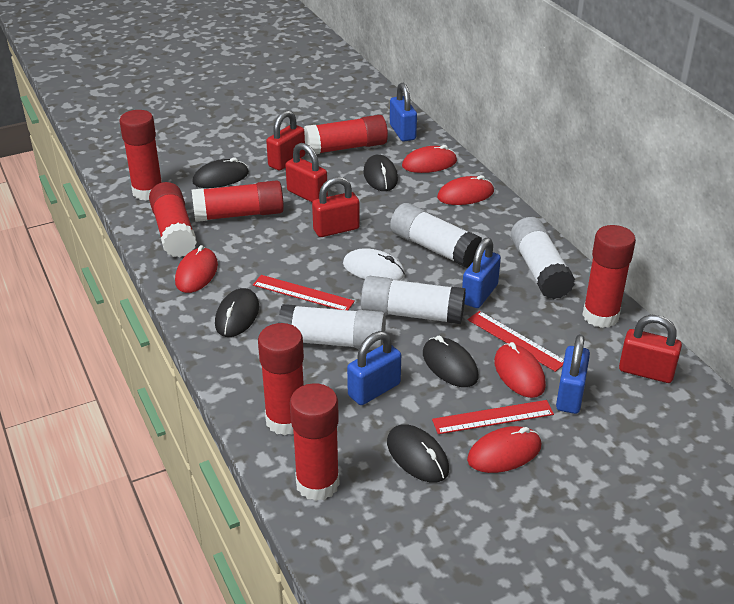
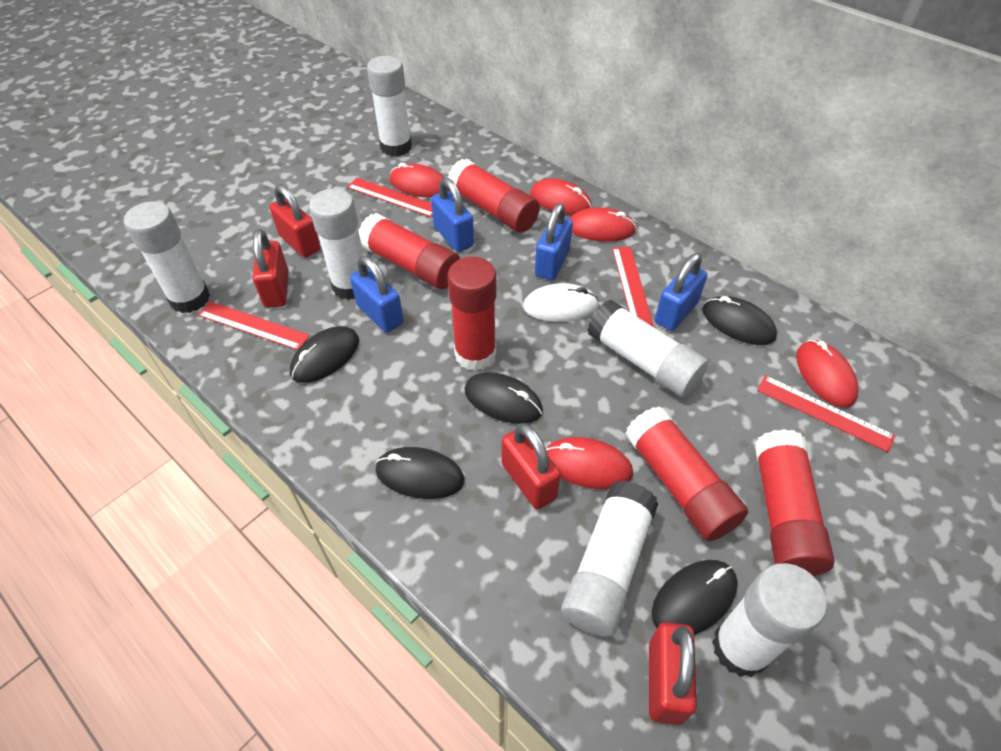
red glue stick: 7 -> 5
red ruler: 3 -> 4
white glue stick: 4 -> 6

